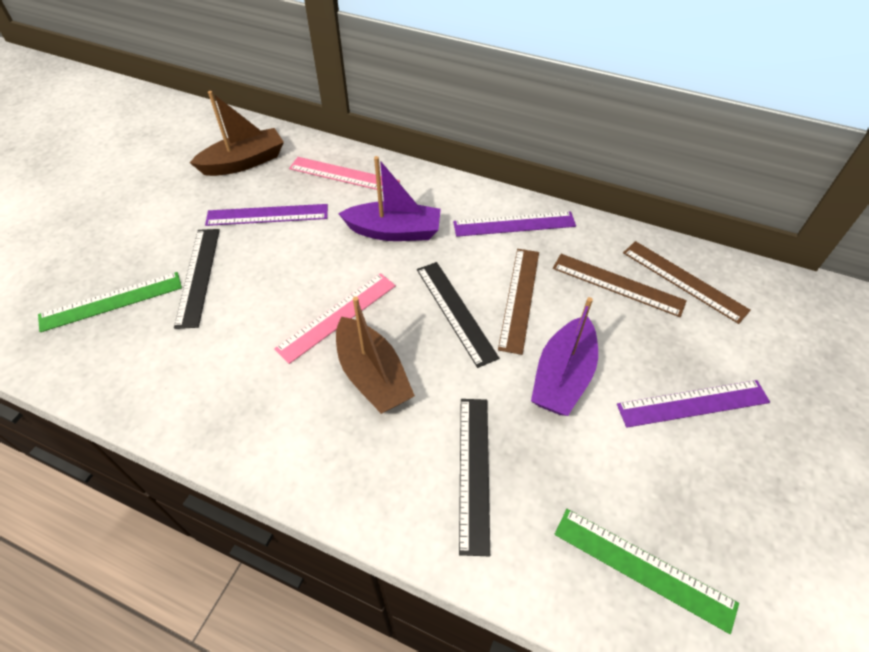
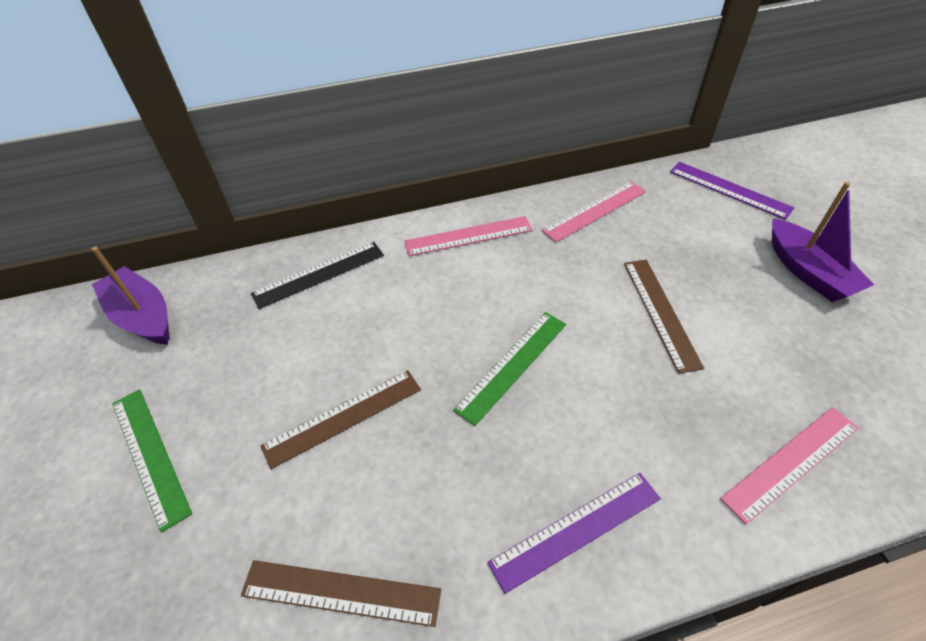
black ruler: 3 -> 1
brown boat: 2 -> 0
pink ruler: 2 -> 3
purple ruler: 3 -> 2

